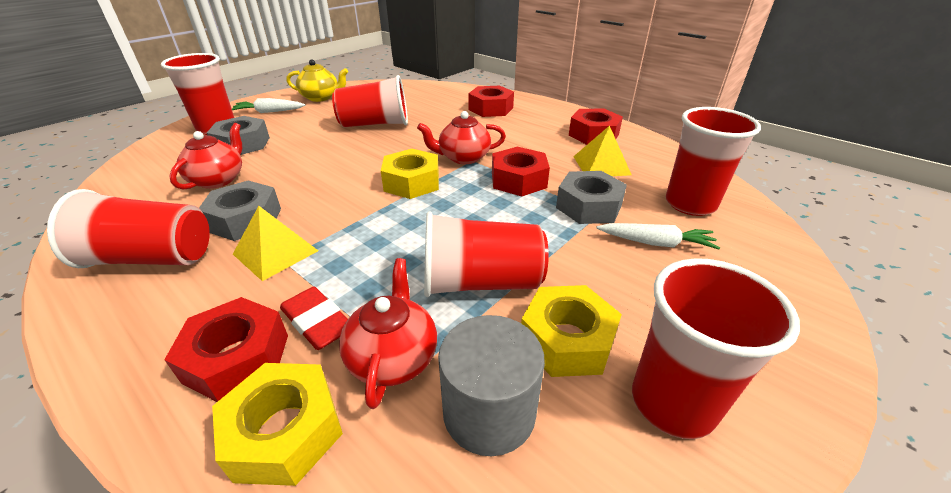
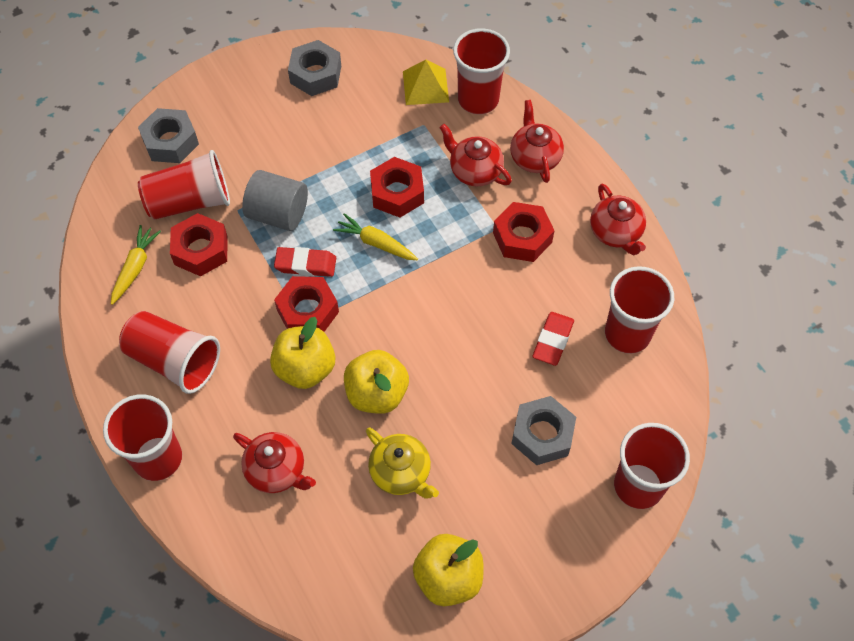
red eraser: 1 -> 2
red teapot: 3 -> 4
white carrot: 2 -> 0
yellow apple: 0 -> 3
yellow carrot: 0 -> 2
yellow nut: 3 -> 0
yellow pyramid: 2 -> 1

